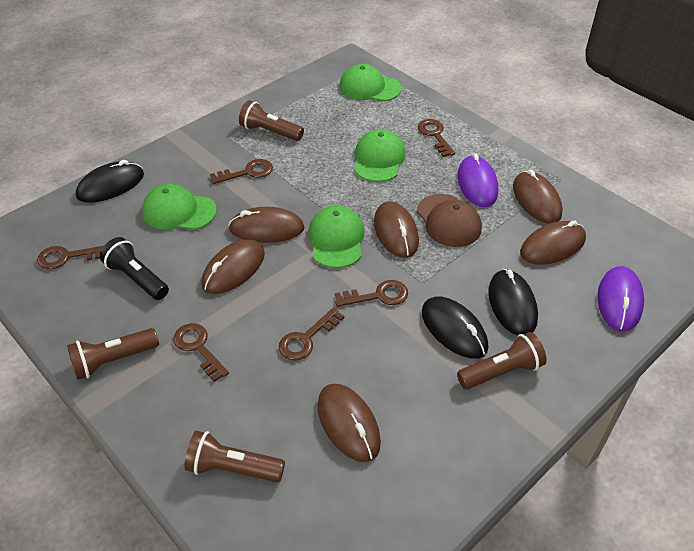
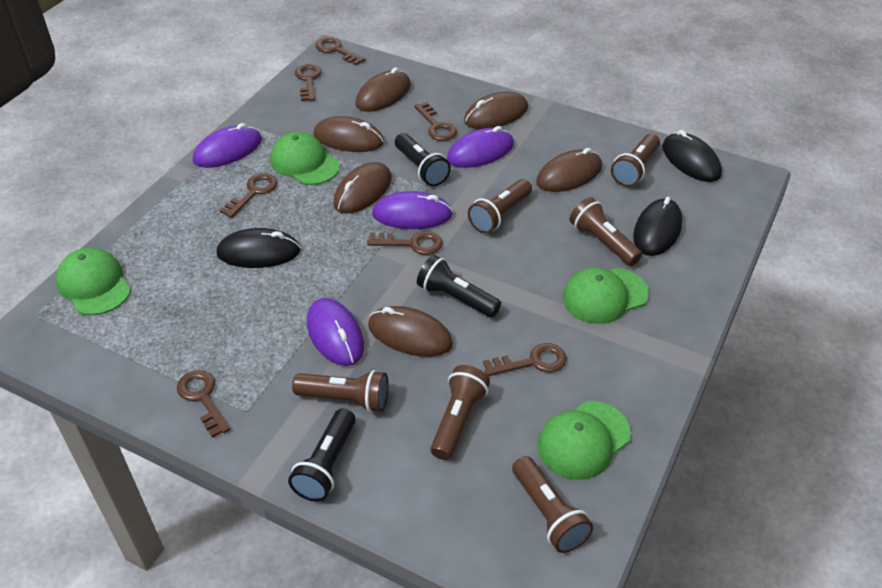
black flashlight: 1 -> 3
brown cap: 1 -> 0
brown flashlight: 4 -> 6
brown key: 6 -> 7
purple mouse: 2 -> 4

